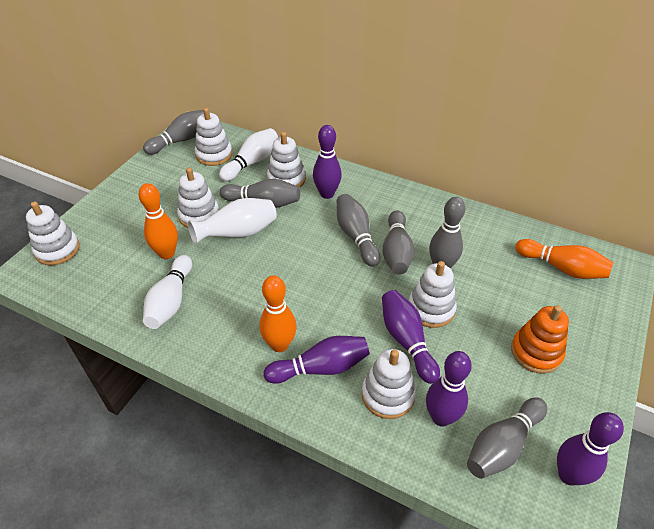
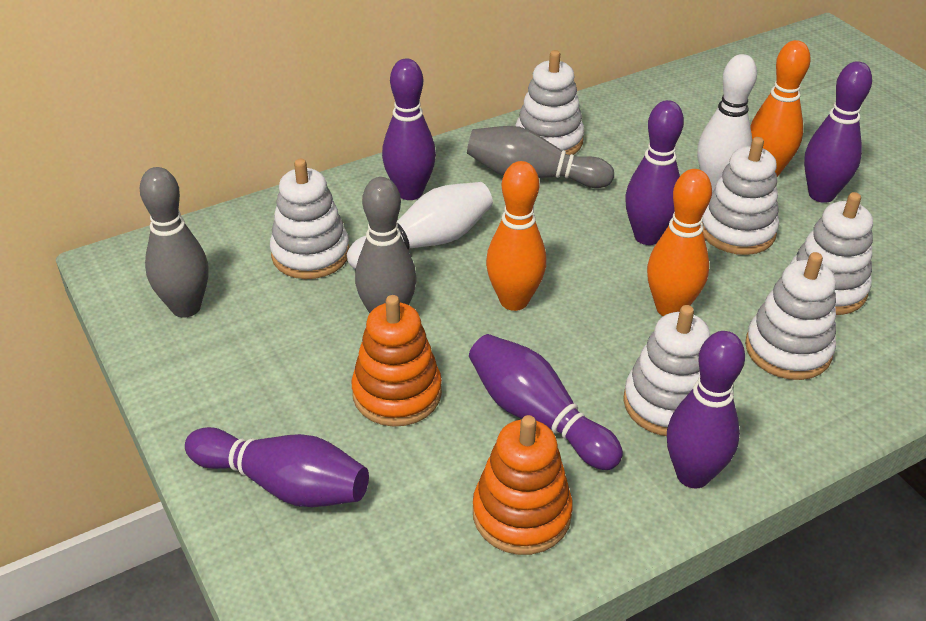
grey bowling pin: 6 -> 3
orange stacking toy: 1 -> 2
purple bowling pin: 5 -> 6
white vase: 1 -> 0

